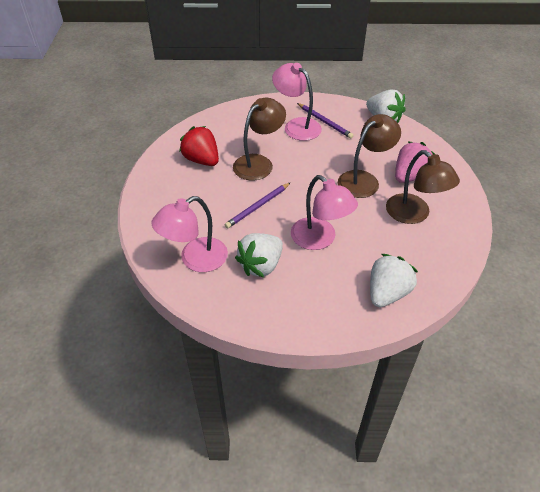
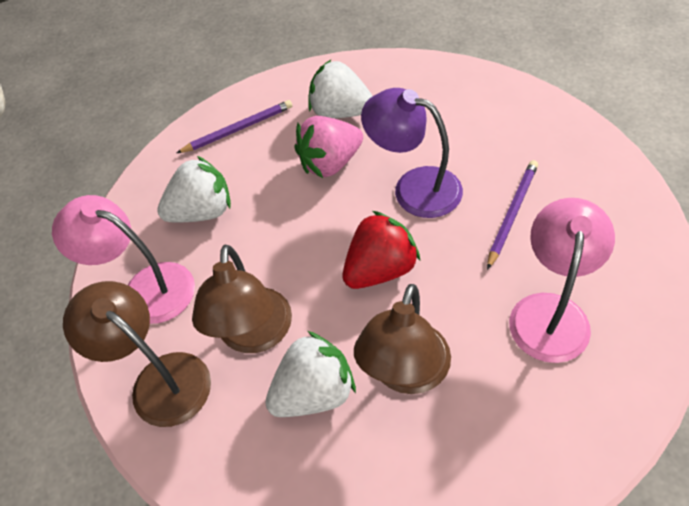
pink lamp: 3 -> 2
purple lamp: 0 -> 1

